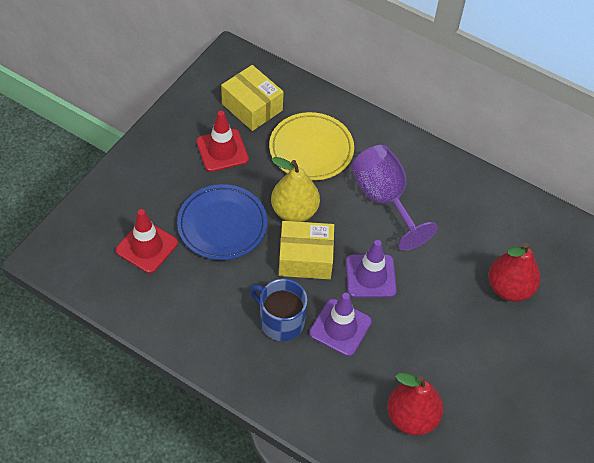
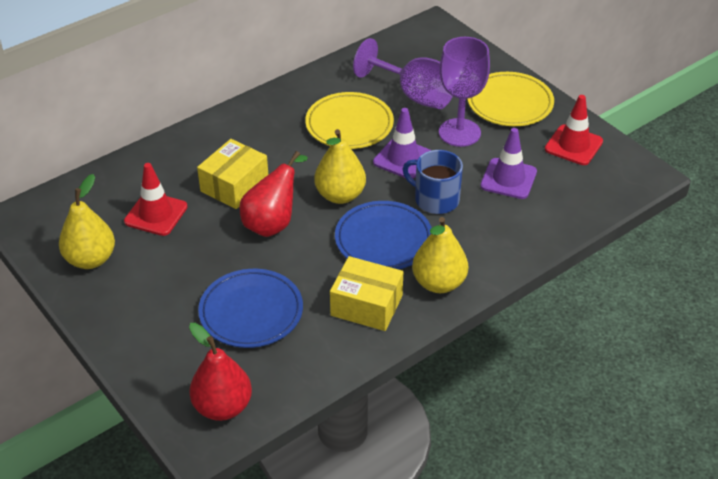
blue plate: 1 -> 2
purple goblet: 1 -> 2
yellow pear: 1 -> 3
yellow plate: 1 -> 2

